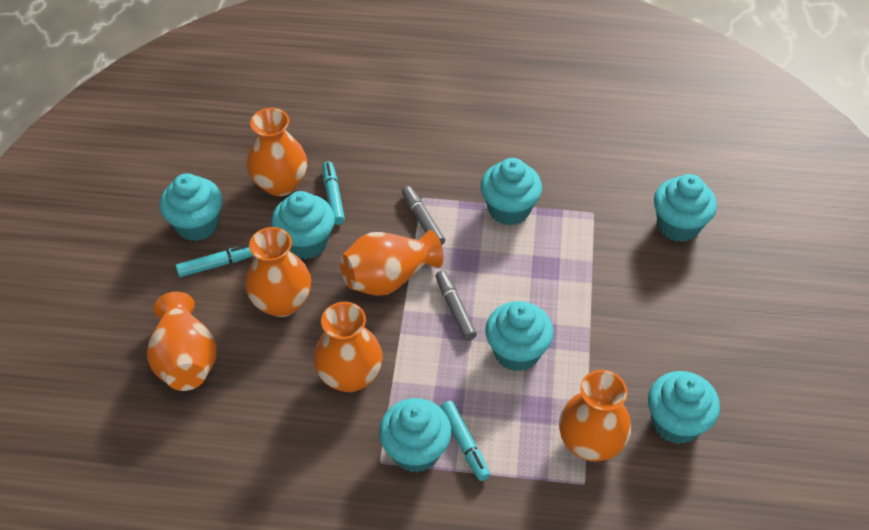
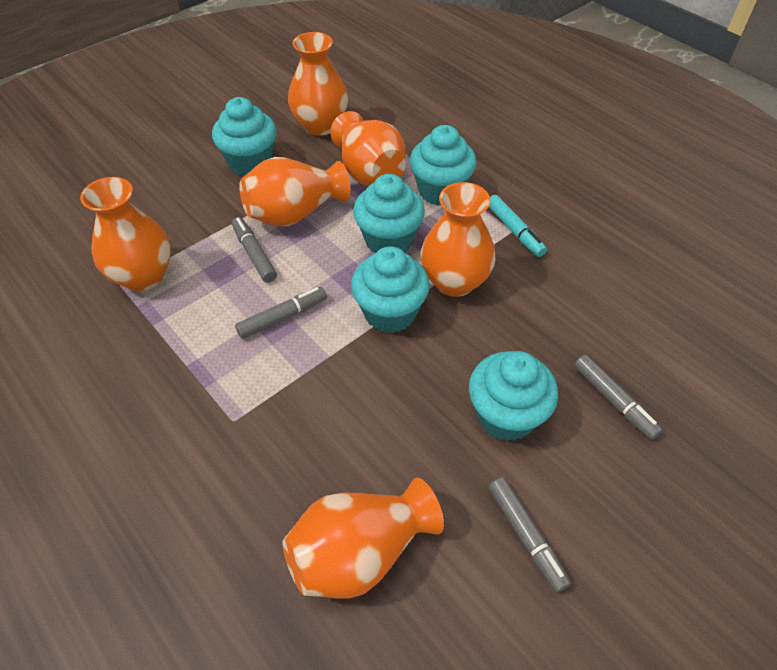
grey marker: 2 -> 4
turquoise cupcake: 7 -> 5
turquoise marker: 3 -> 1

